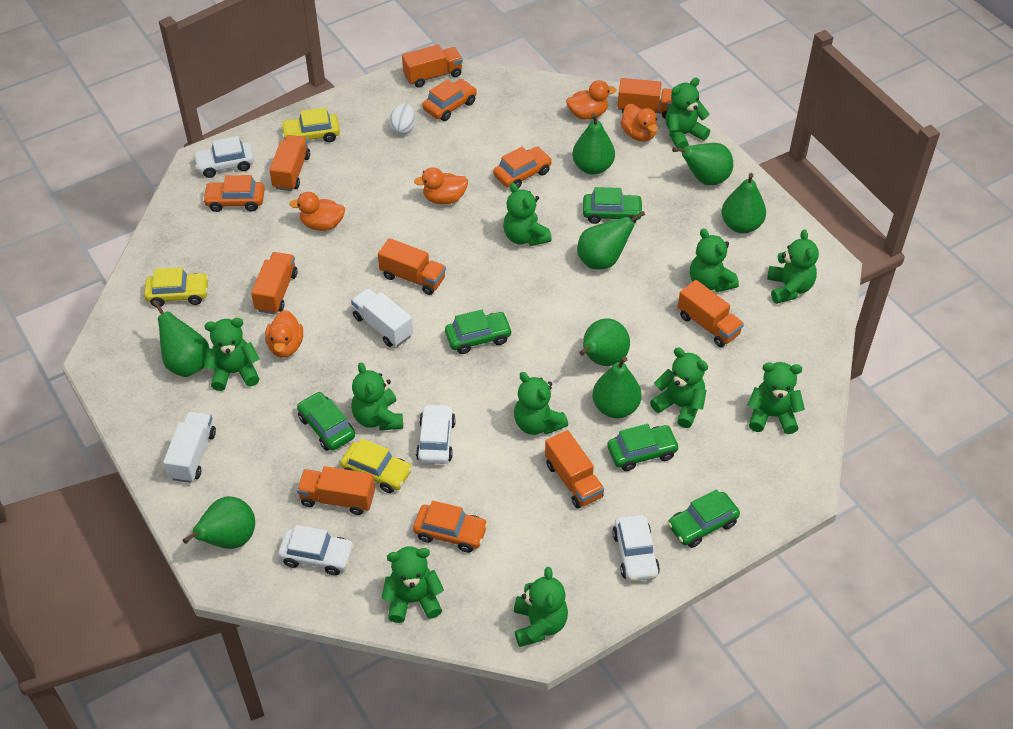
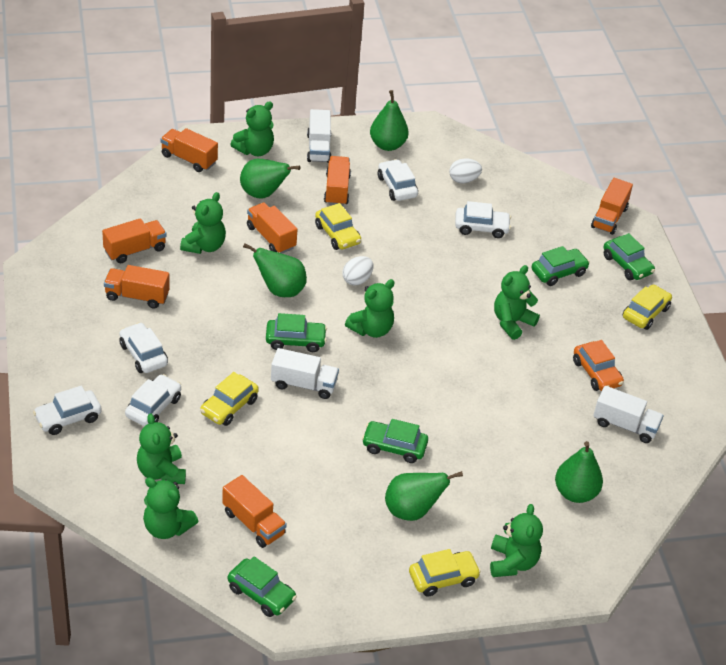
green pear: 8 -> 5
green teddy bear: 11 -> 7
orange car: 4 -> 1
orange duck: 5 -> 0
orange truck: 8 -> 7
white car: 4 -> 5
white egg: 1 -> 2
white truck: 2 -> 3
yellow car: 3 -> 4

